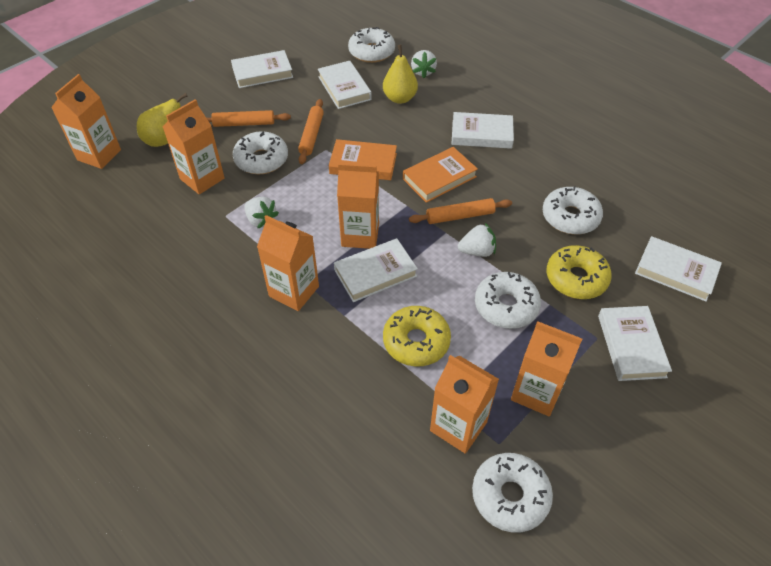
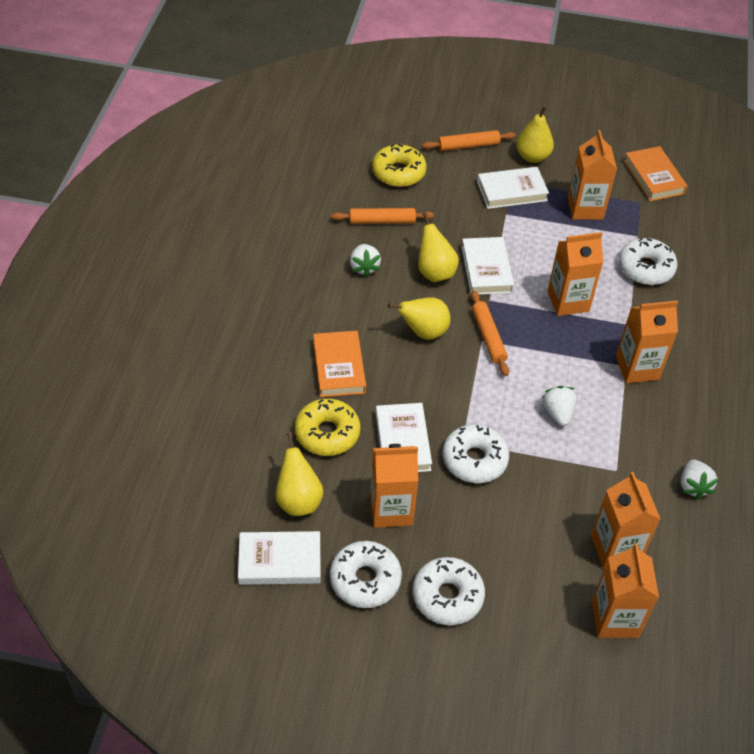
white book: 6 -> 4
white donut: 5 -> 4
yellow pear: 2 -> 4

